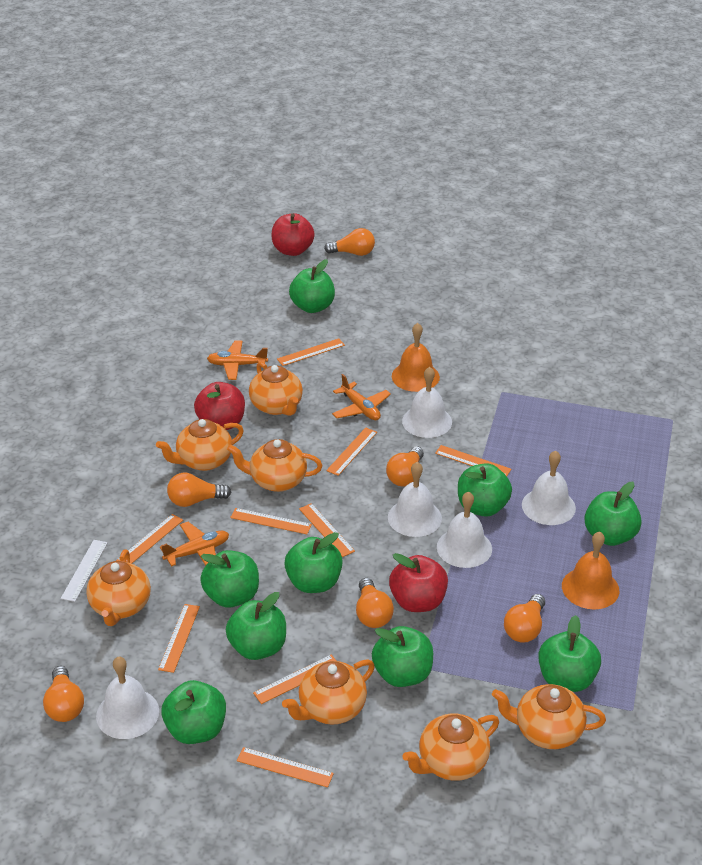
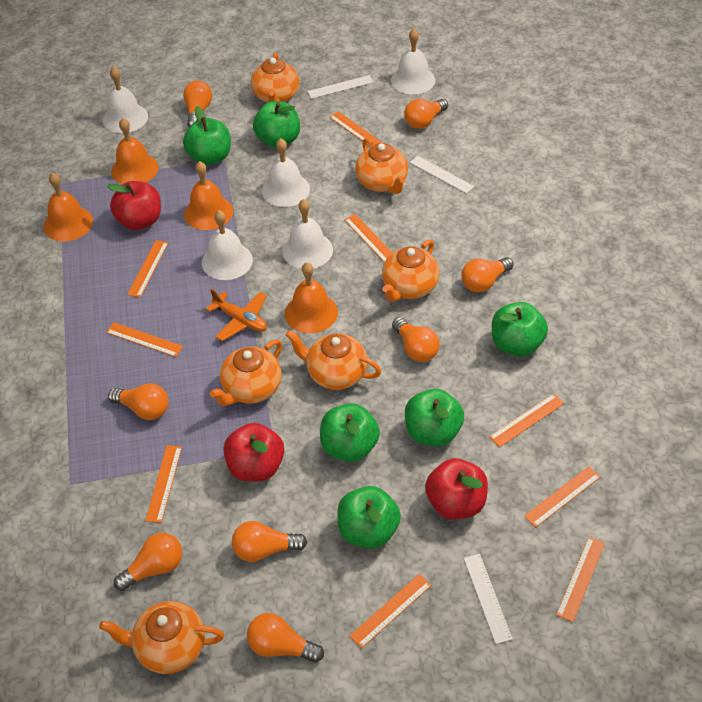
green apple: 9 -> 6
orange bell: 2 -> 4
orange light bulb: 6 -> 8
orange plane: 3 -> 1
orange teapot: 7 -> 6
white ruler: 1 -> 3

